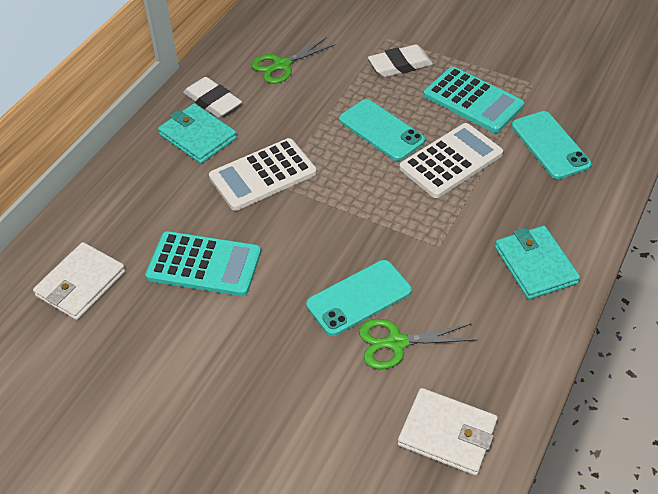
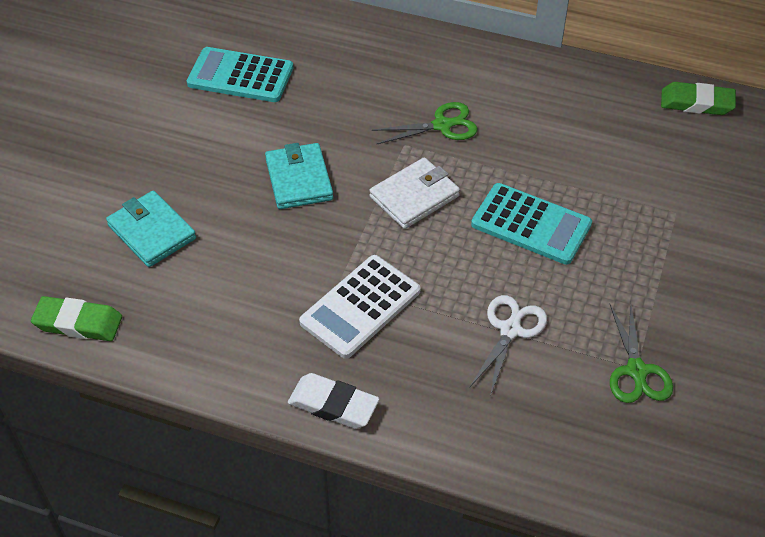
green eraser: 0 -> 2
turquoise phone: 3 -> 0
white calculator: 2 -> 1
white eraser: 2 -> 1
white scissors: 0 -> 1
white wallet: 2 -> 1

